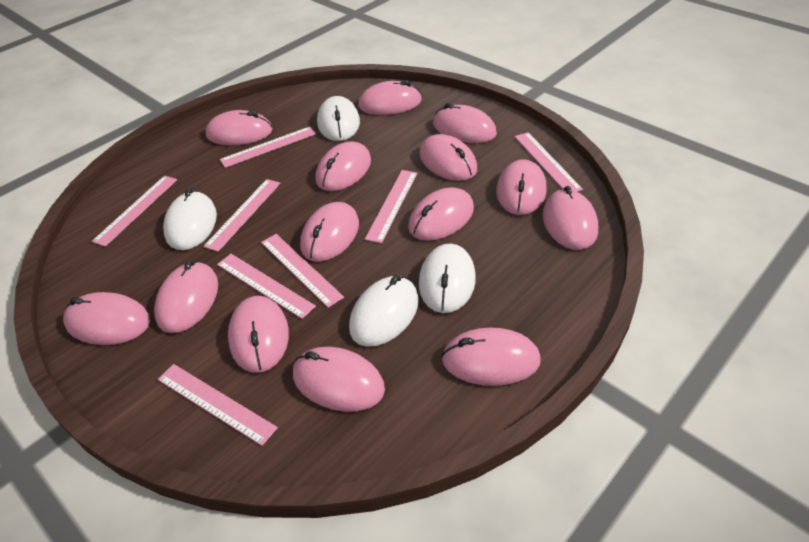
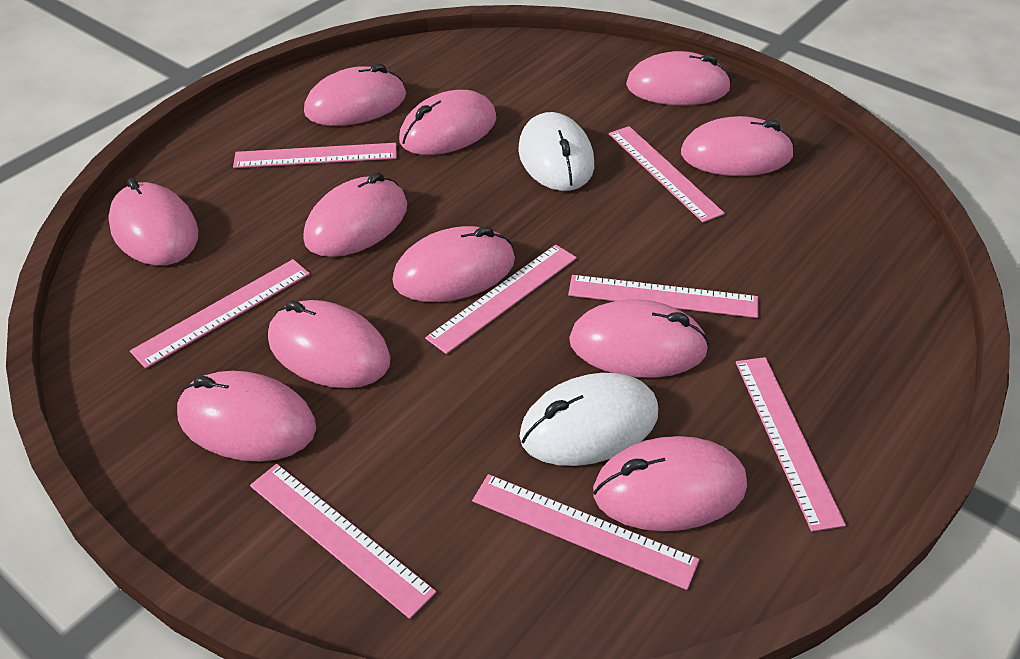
pink mouse: 14 -> 11
white mouse: 4 -> 2

